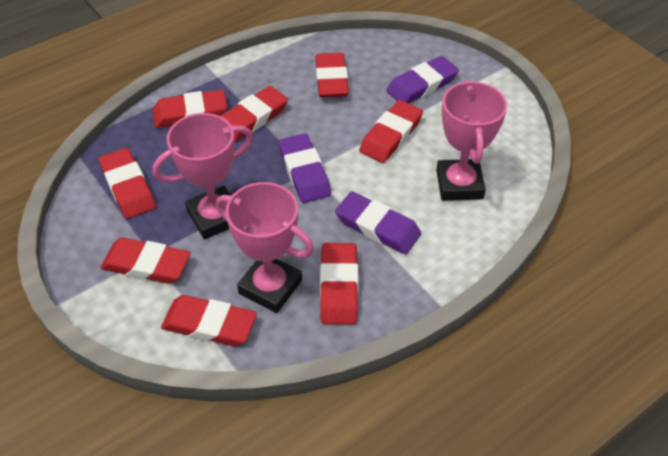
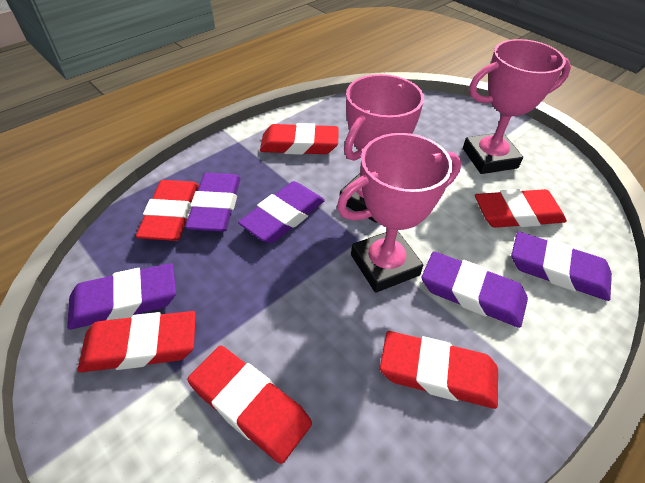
purple eraser: 3 -> 5
red eraser: 8 -> 6

